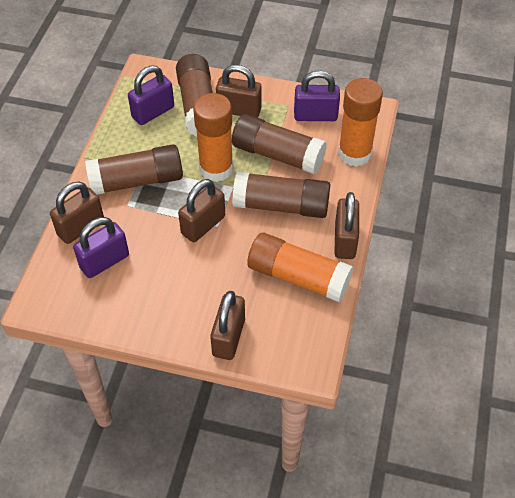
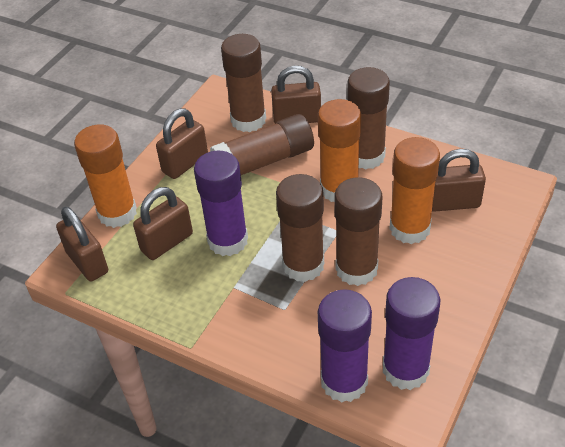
brown glue stick: 4 -> 5
purple glue stick: 0 -> 3
purple padlock: 3 -> 0

